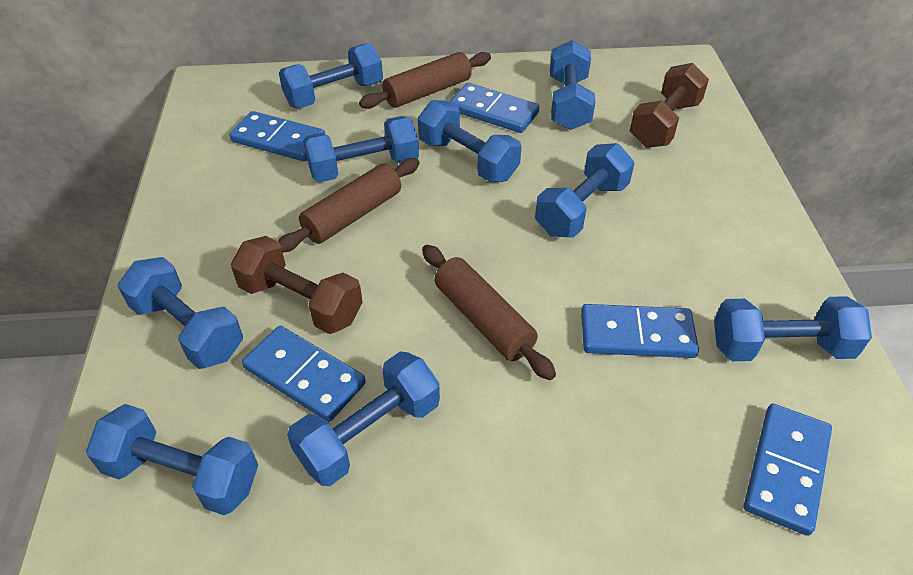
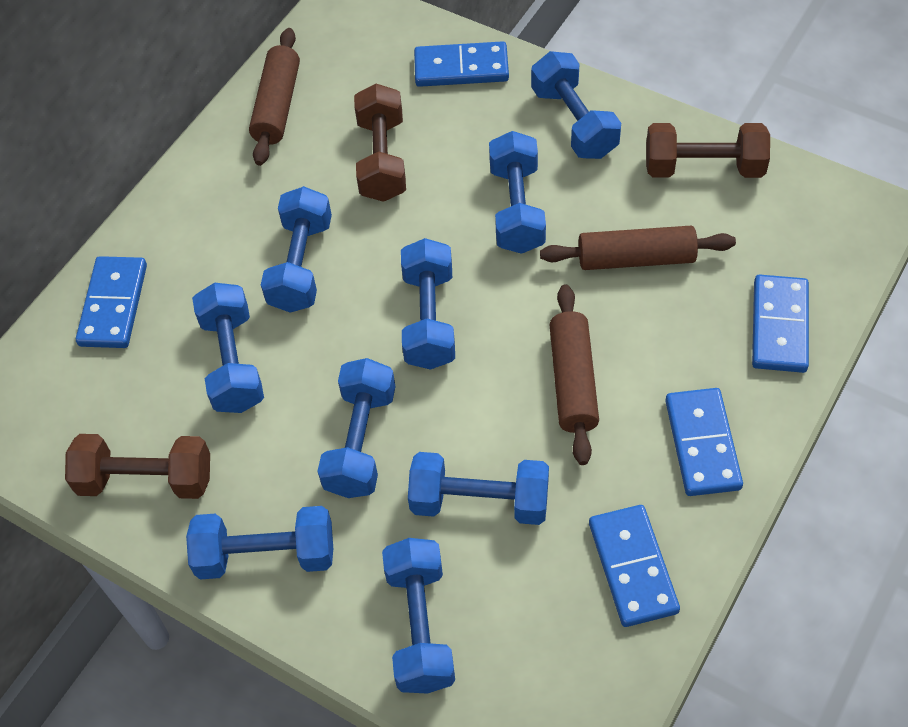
brown dumbbell: 2 -> 3

